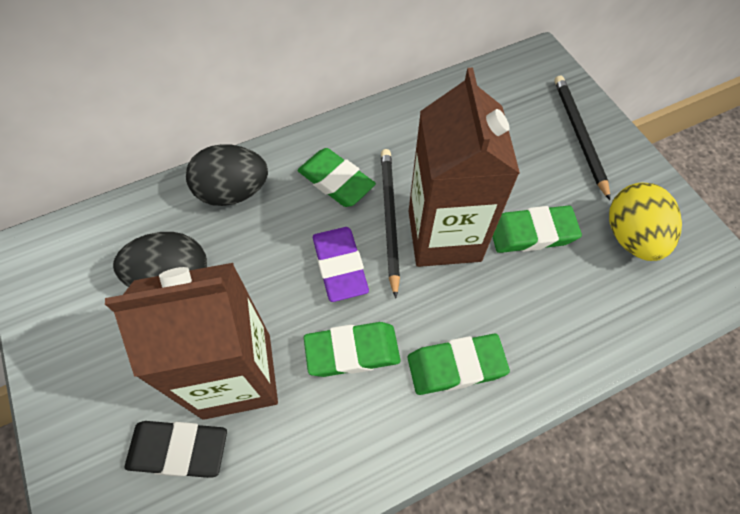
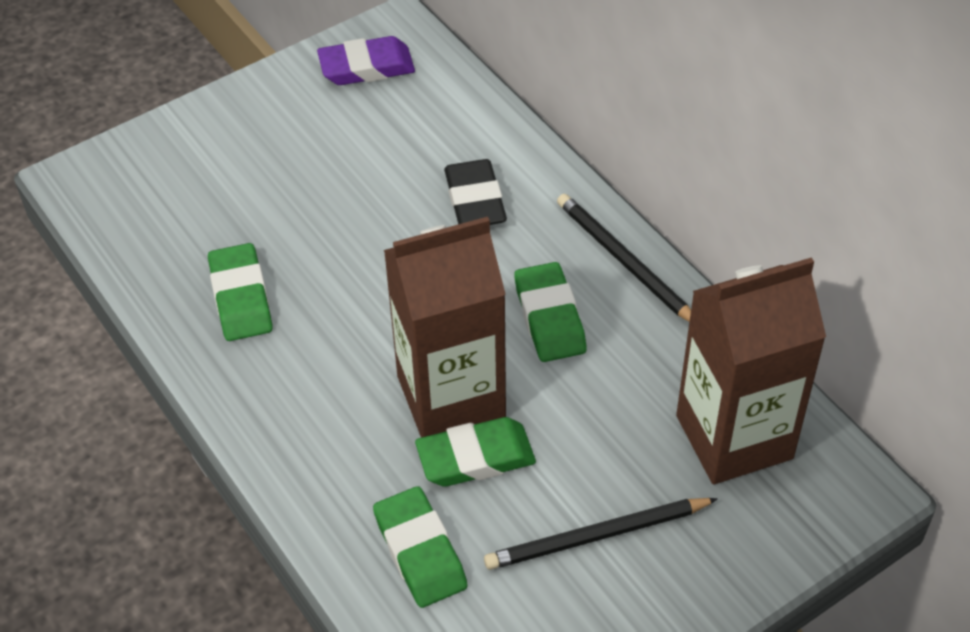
black egg: 2 -> 0
yellow egg: 1 -> 0

